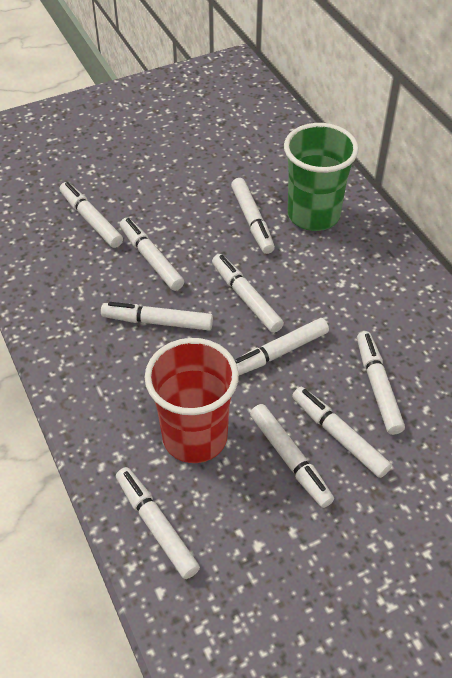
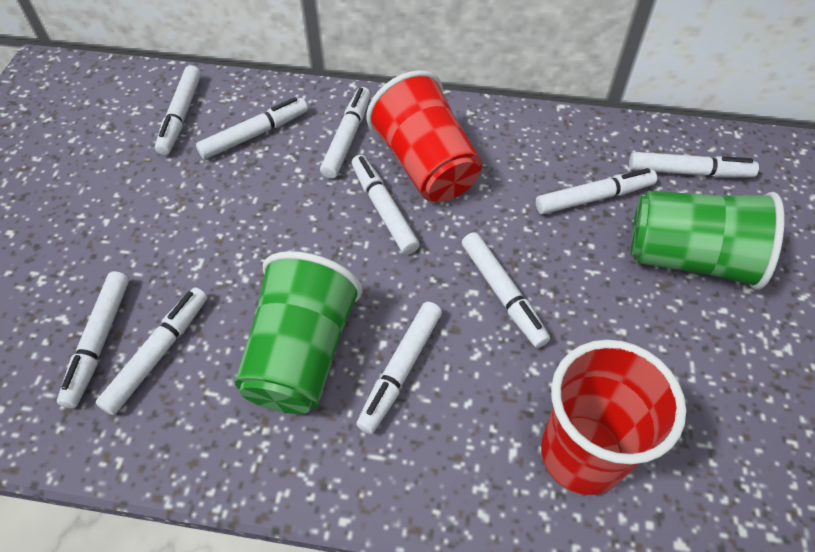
green cup: 1 -> 2
red cup: 1 -> 2

